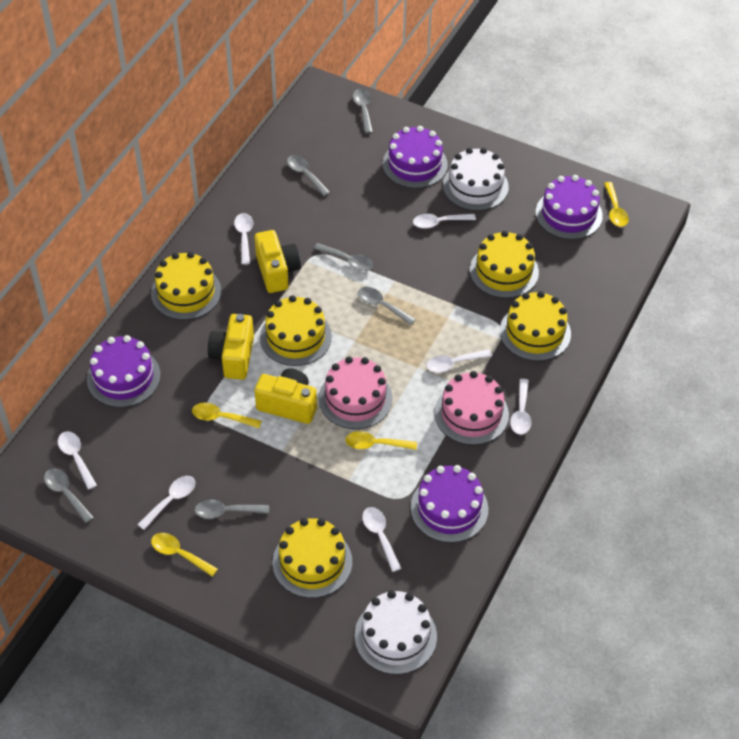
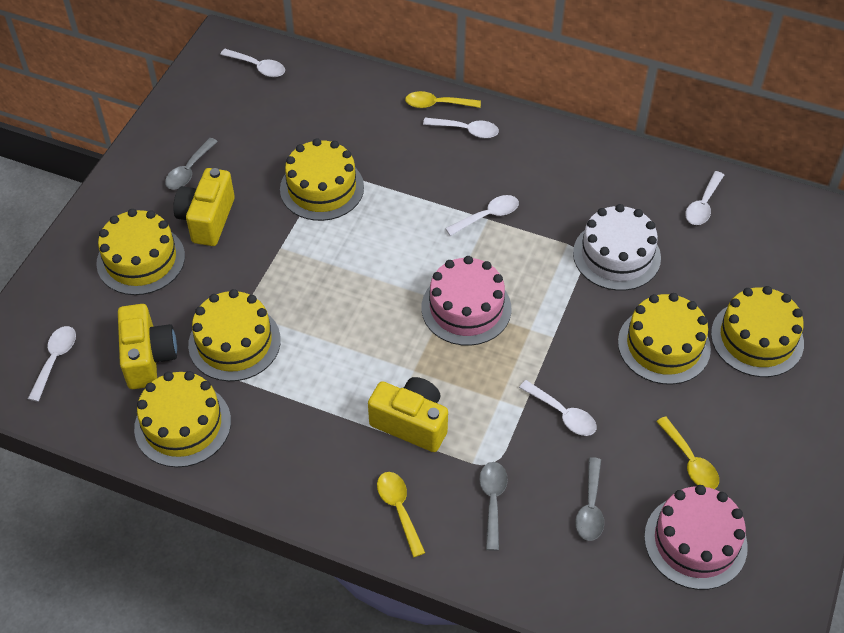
grey spoon: 6 -> 3
purple cake: 4 -> 0
white cake: 2 -> 1
white spoon: 7 -> 6
yellow cake: 5 -> 6
yellow spoon: 4 -> 3

